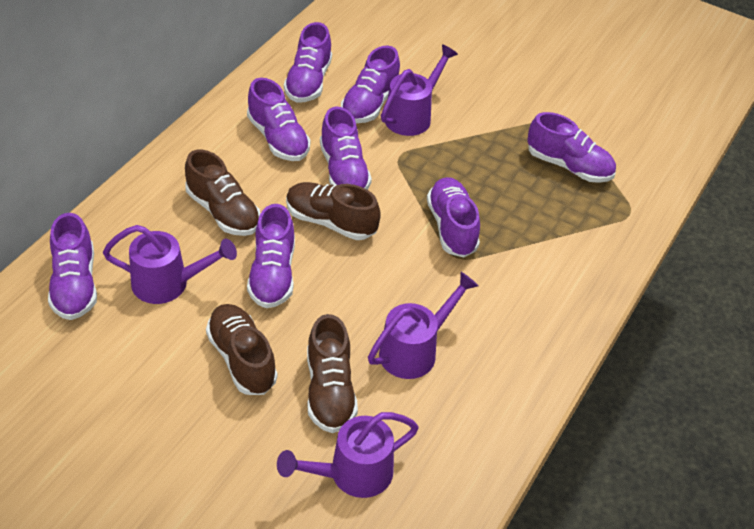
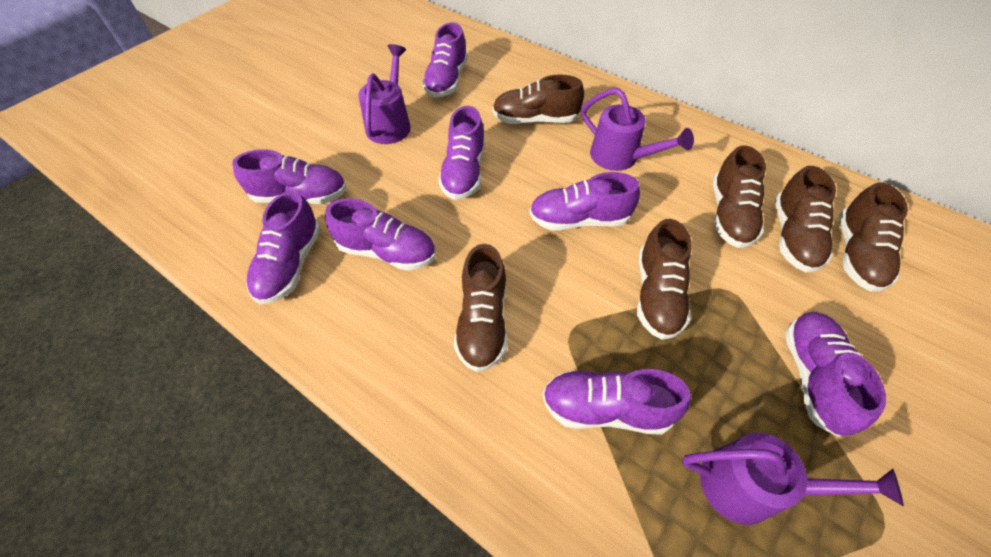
brown shoe: 4 -> 6
purple watering can: 4 -> 3

